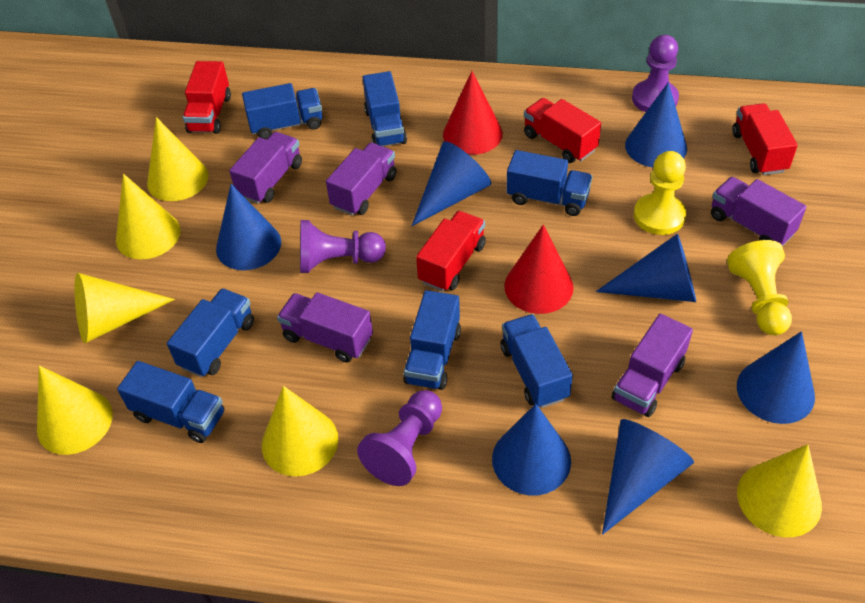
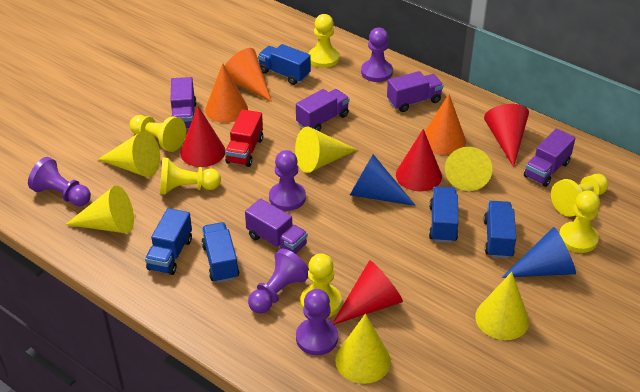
blue cone: 7 -> 2
blue truck: 7 -> 5
orange cone: 0 -> 3
purple pawn: 3 -> 5
red cone: 2 -> 4
red truck: 4 -> 1
yellow pawn: 2 -> 6

